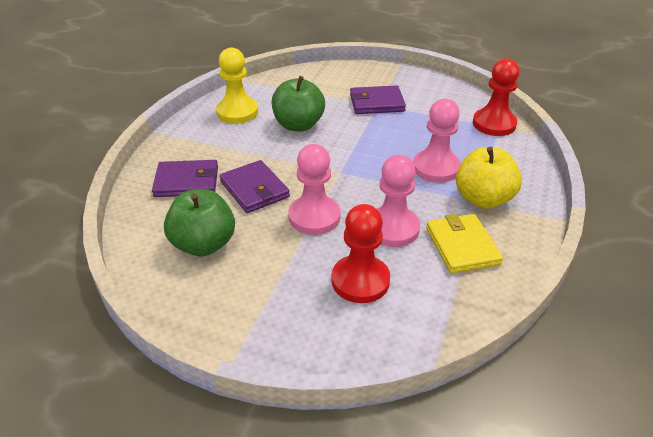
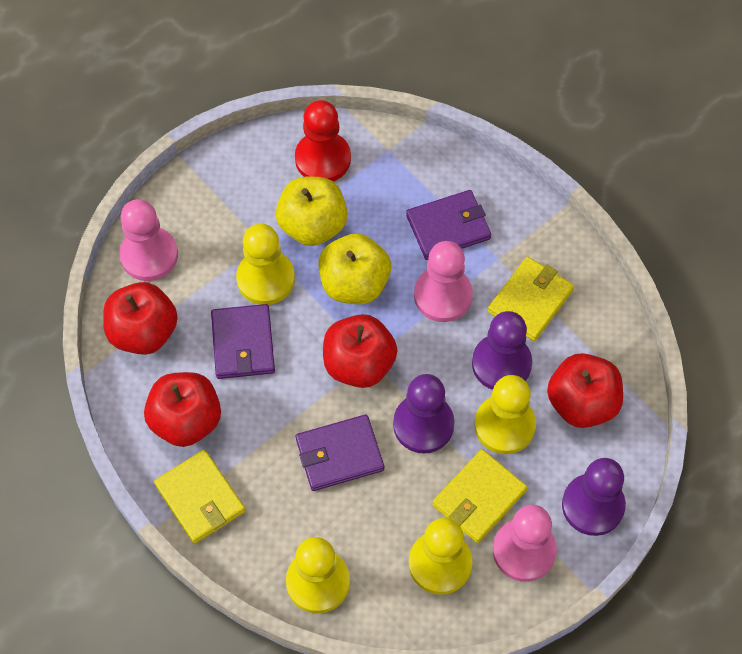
green apple: 2 -> 0
purple pawn: 0 -> 3
red apple: 0 -> 4
red pawn: 2 -> 1
yellow apple: 1 -> 2
yellow pawn: 1 -> 4
yellow wallet: 1 -> 3

